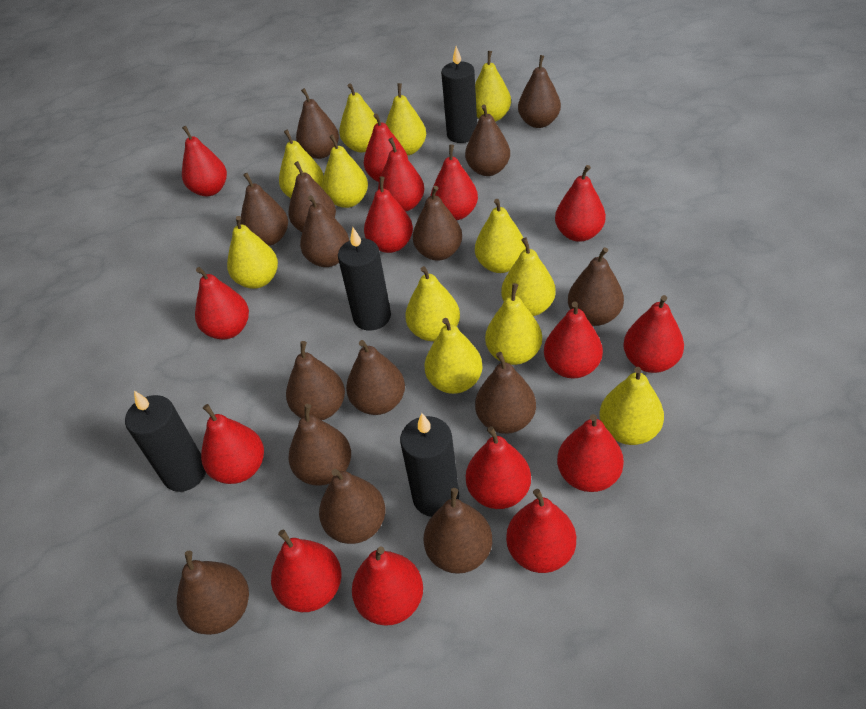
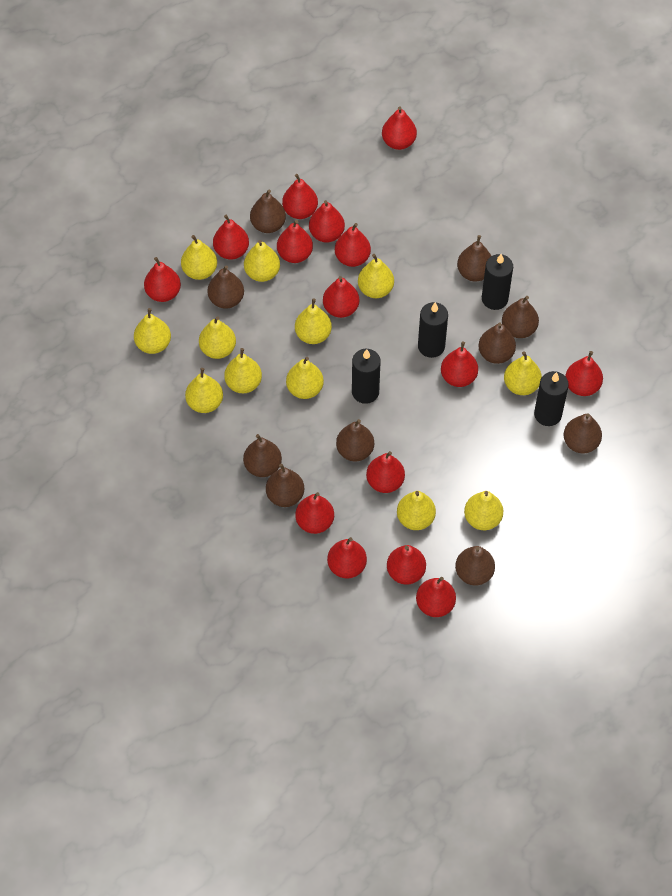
brown pear: 15 -> 10

